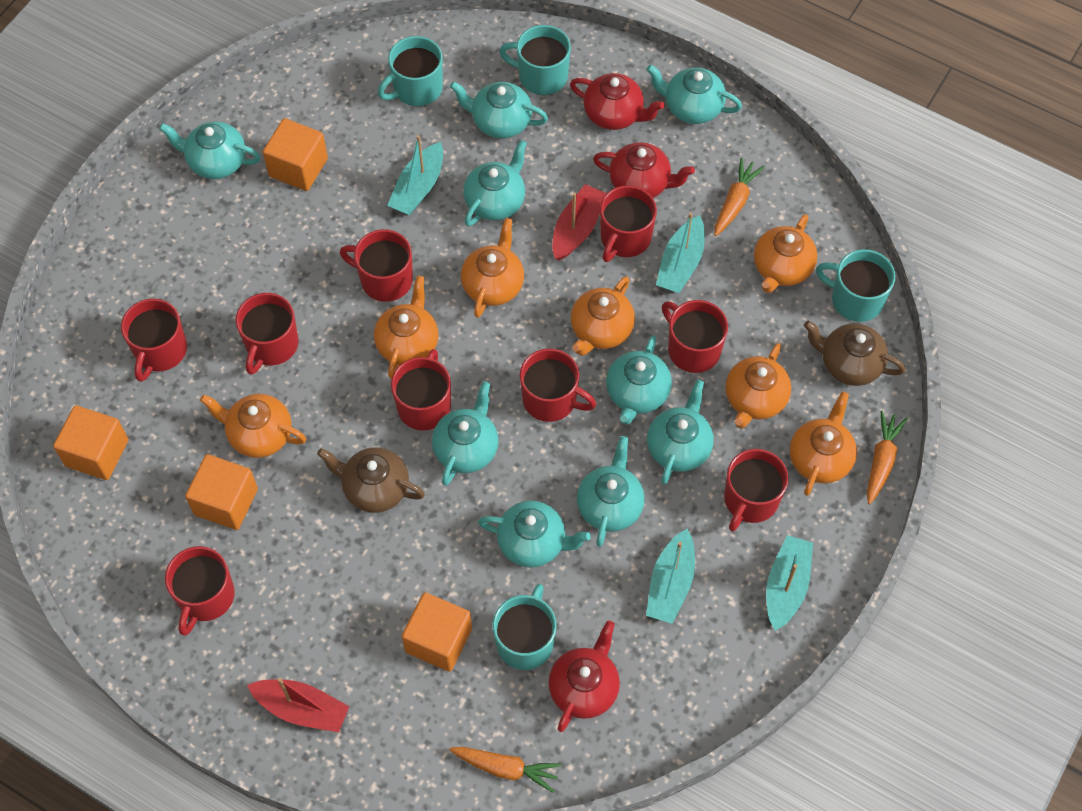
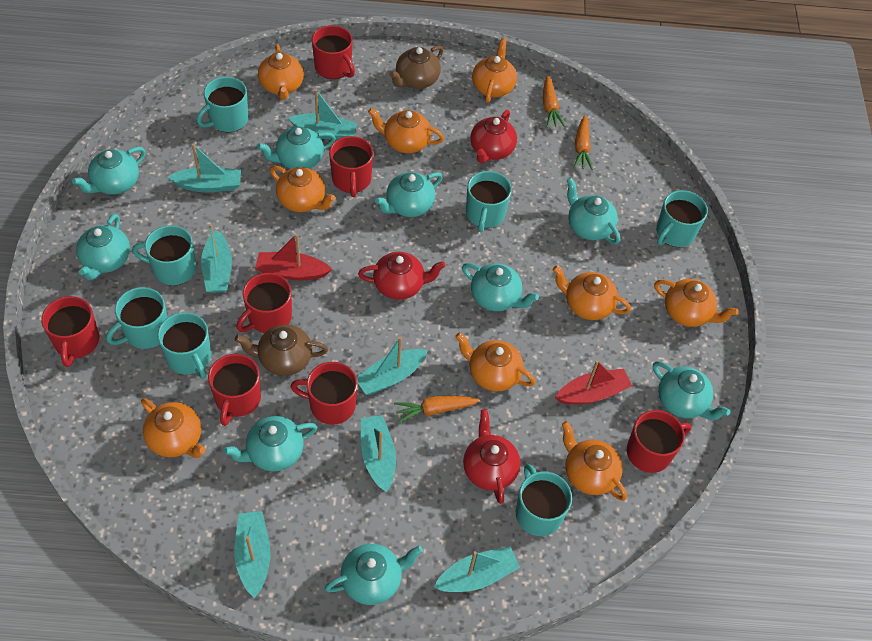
orange cube: 4 -> 0
orange teapot: 7 -> 9
red mug: 9 -> 7
turquoise boat: 4 -> 7
turquoise mug: 4 -> 7

